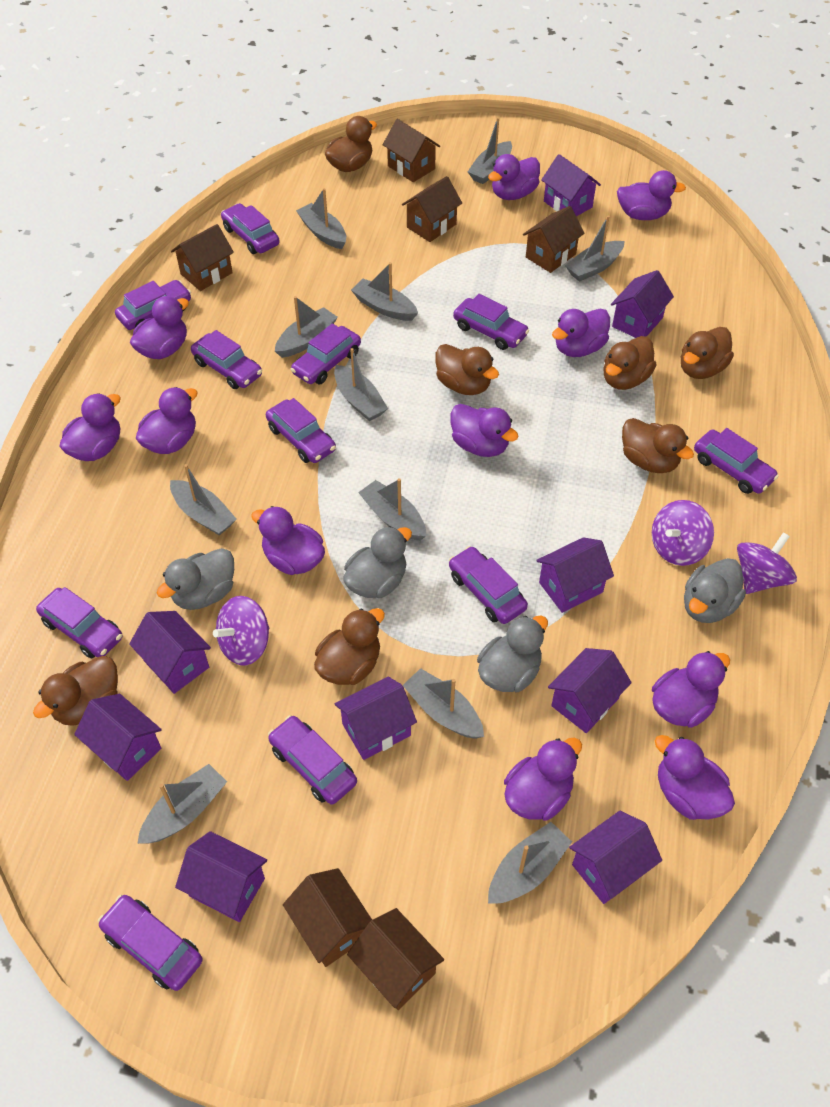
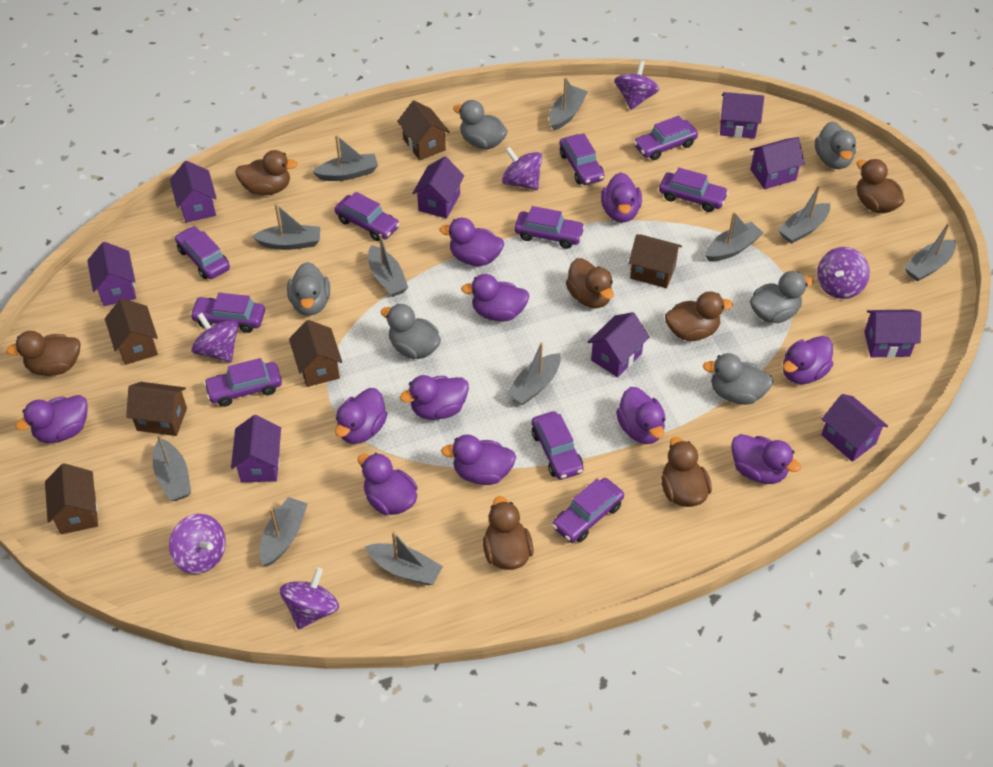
grey duck: 4 -> 6
purple car: 11 -> 10
purple spinning top: 3 -> 6

